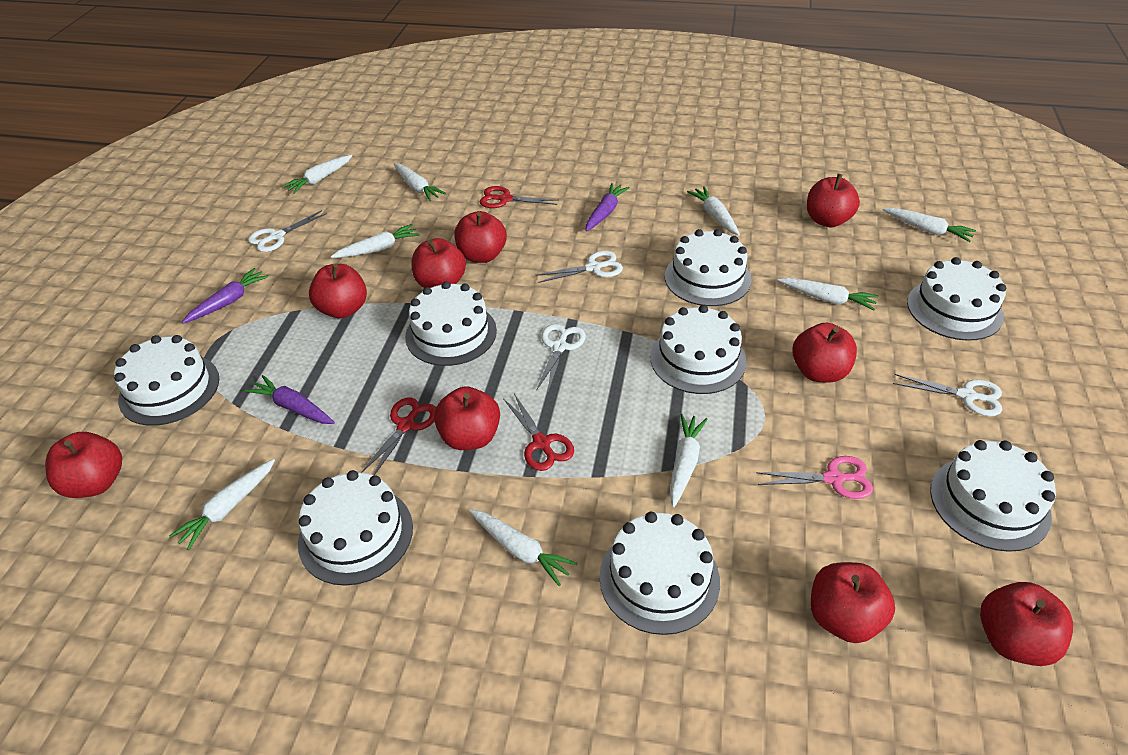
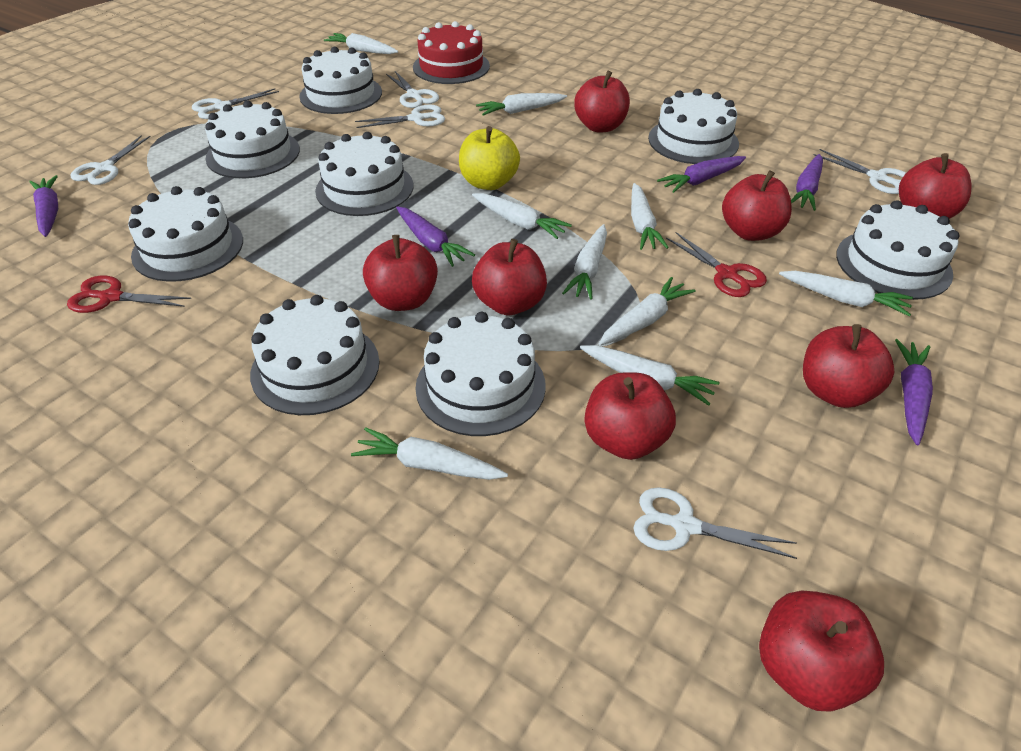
pink scissors: 1 -> 0
purple carrot: 3 -> 5
red apple: 9 -> 8
red cake: 0 -> 1
red scissors: 3 -> 2
white scissors: 4 -> 6
yellow apple: 0 -> 1

